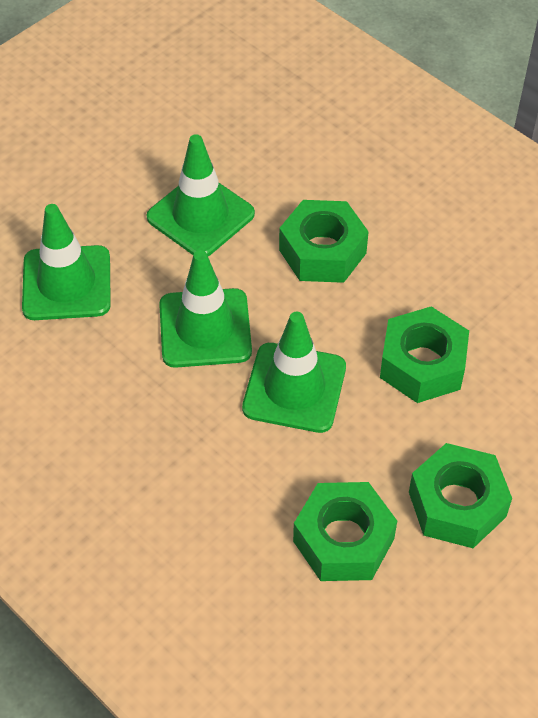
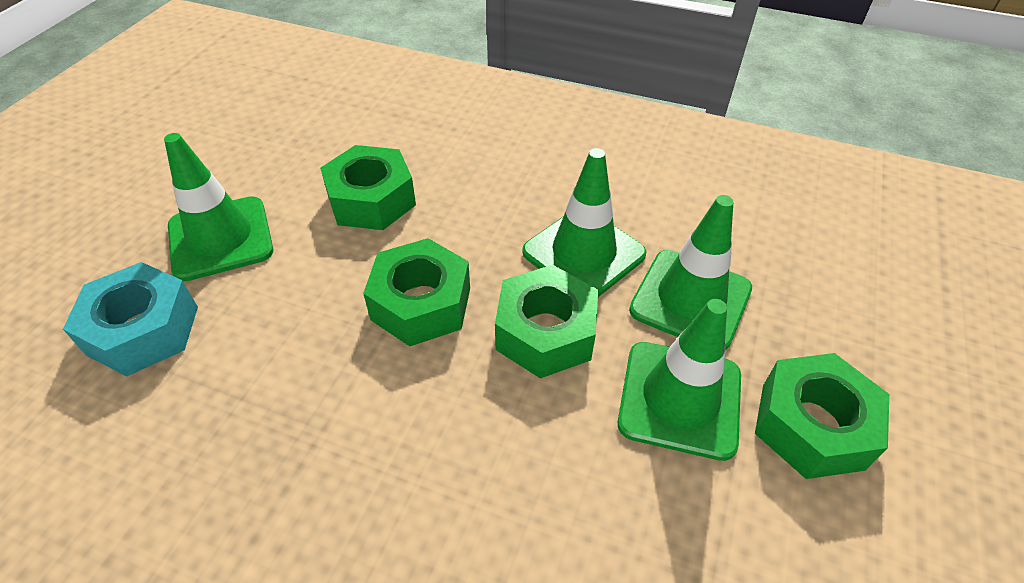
turquoise nut: 0 -> 1

